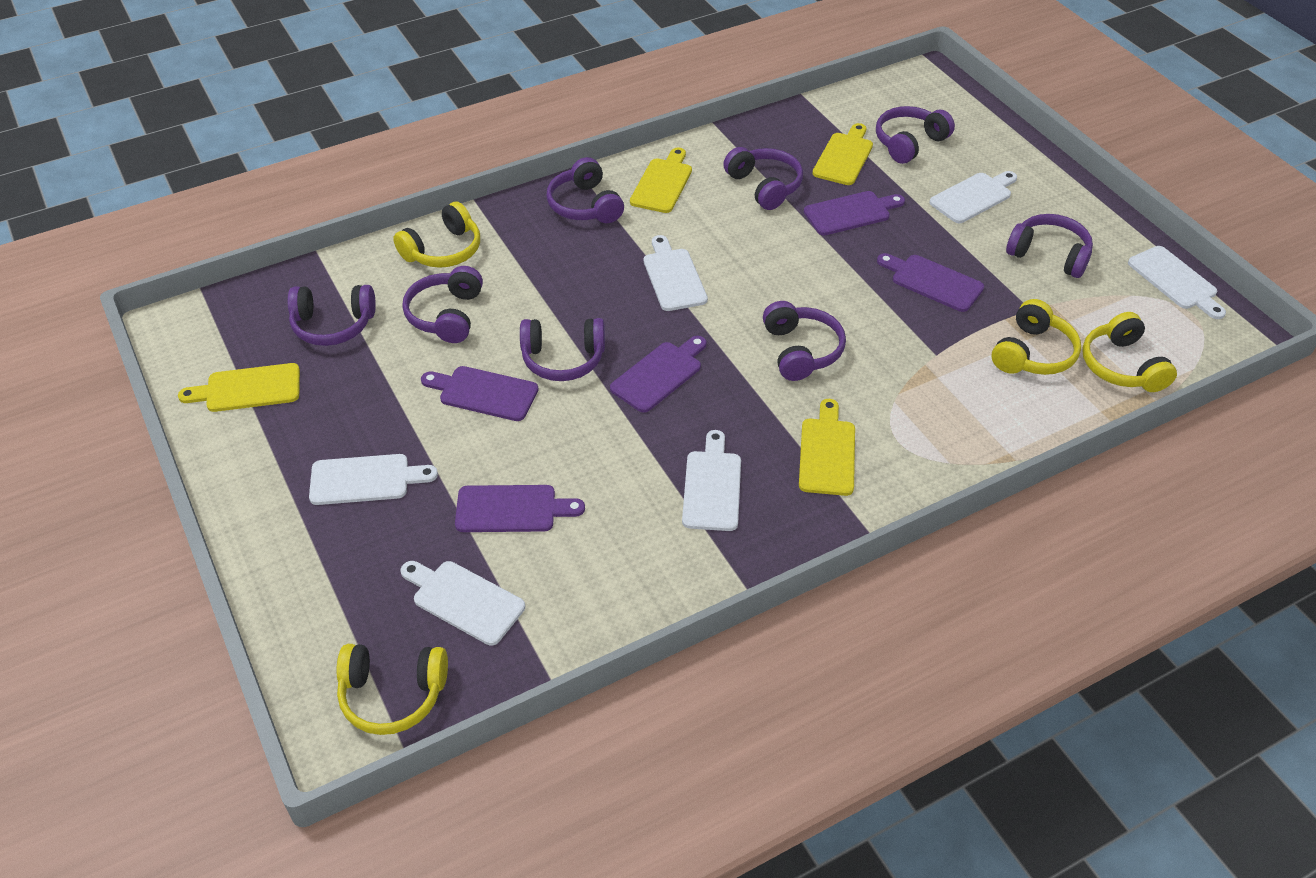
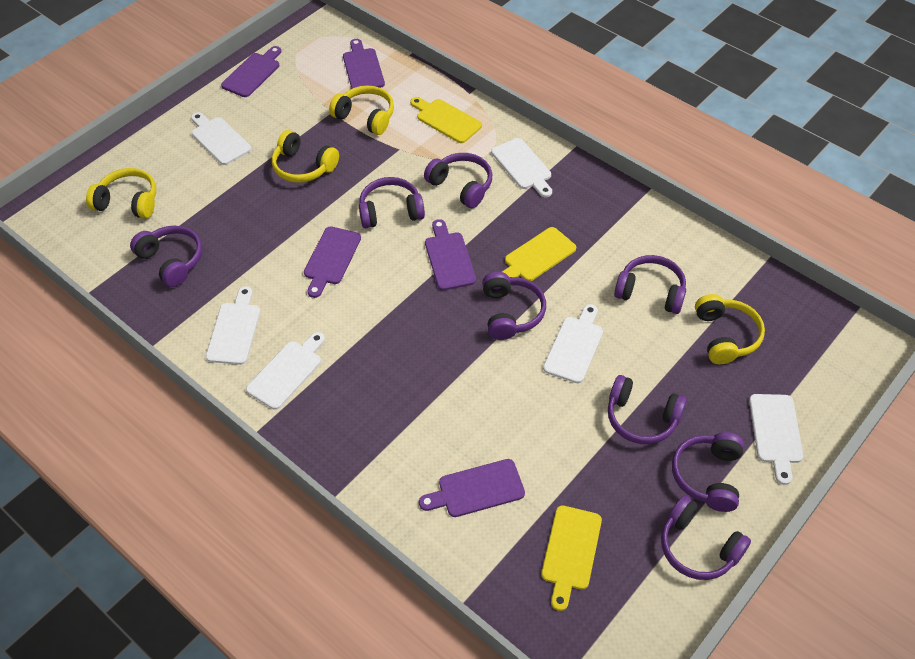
yellow cutting board: 4 -> 3

